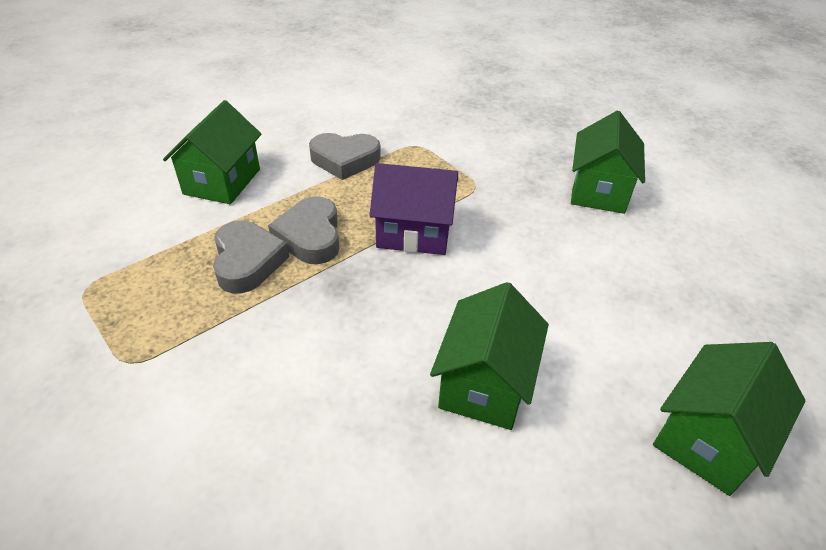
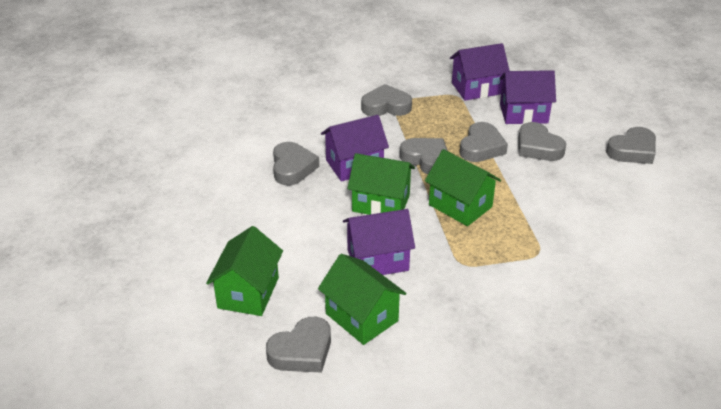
grey heart: 3 -> 7
purple house: 1 -> 4

